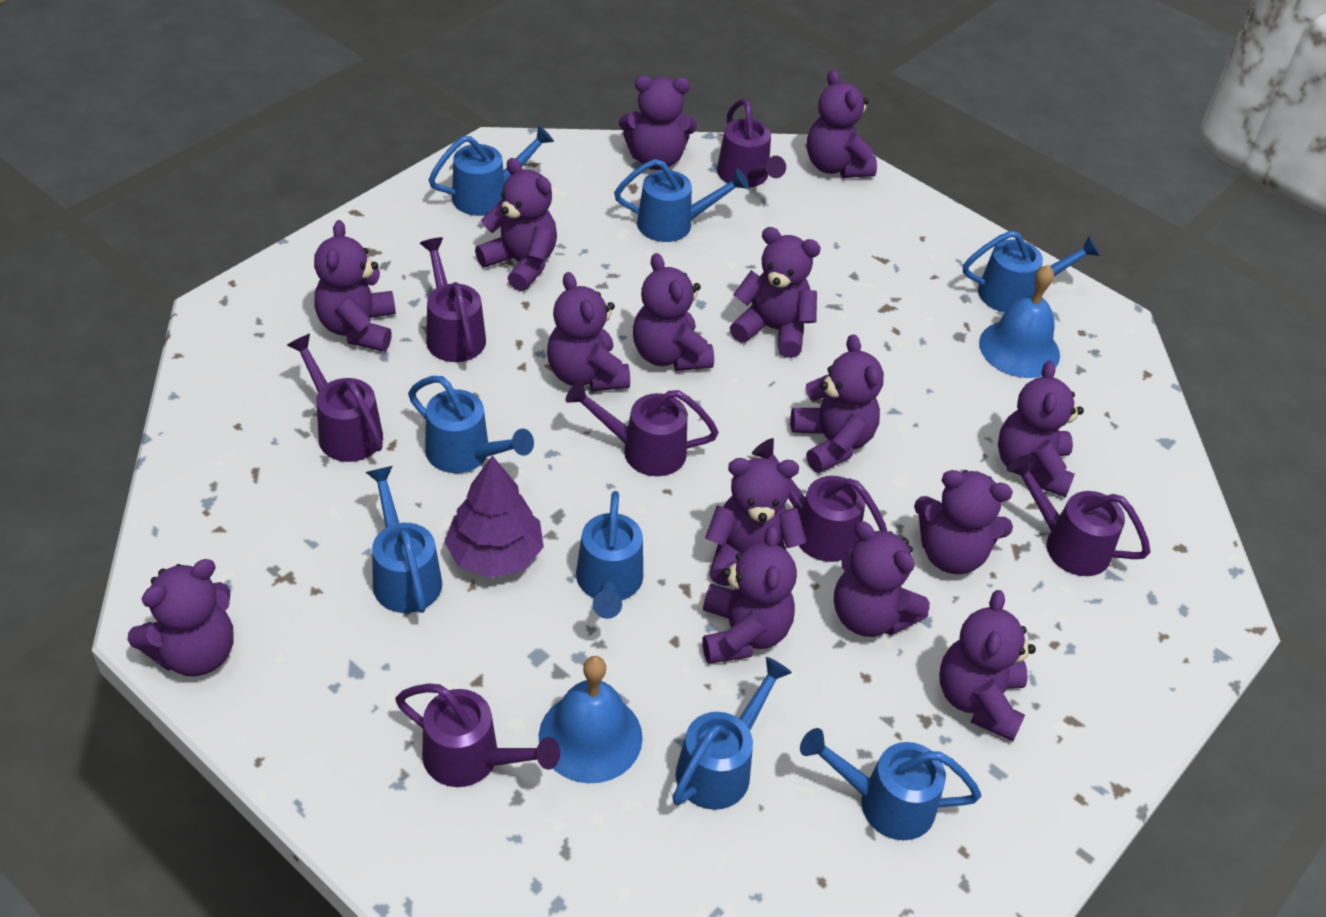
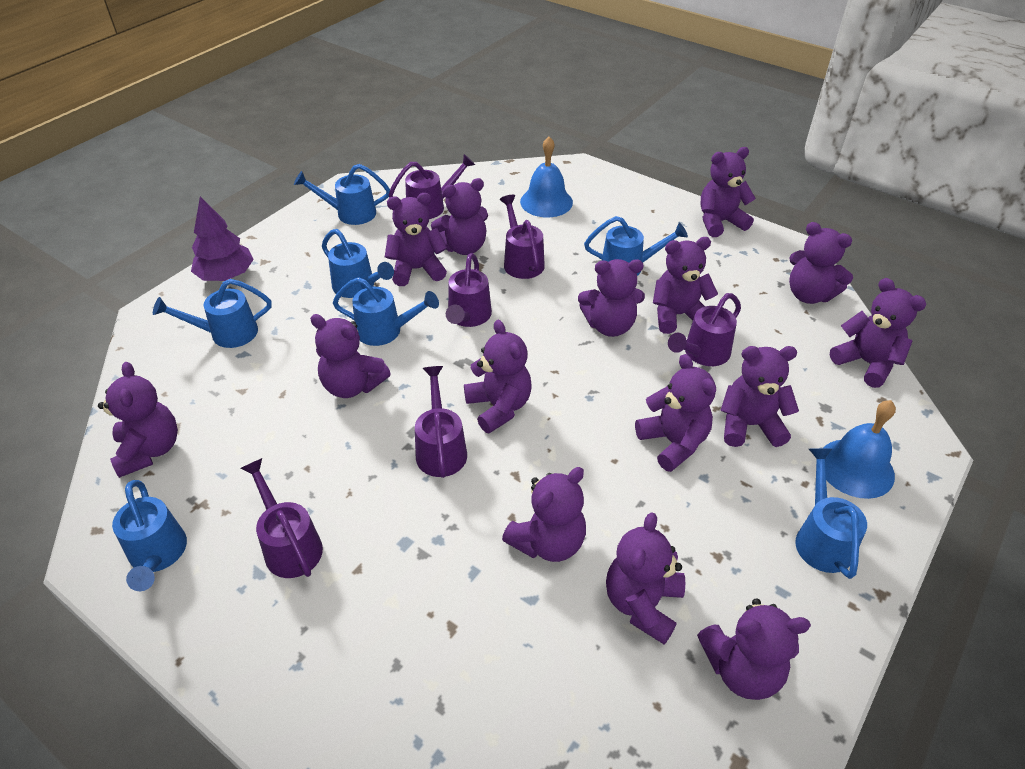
blue watering can: 8 -> 7
purple watering can: 7 -> 6

